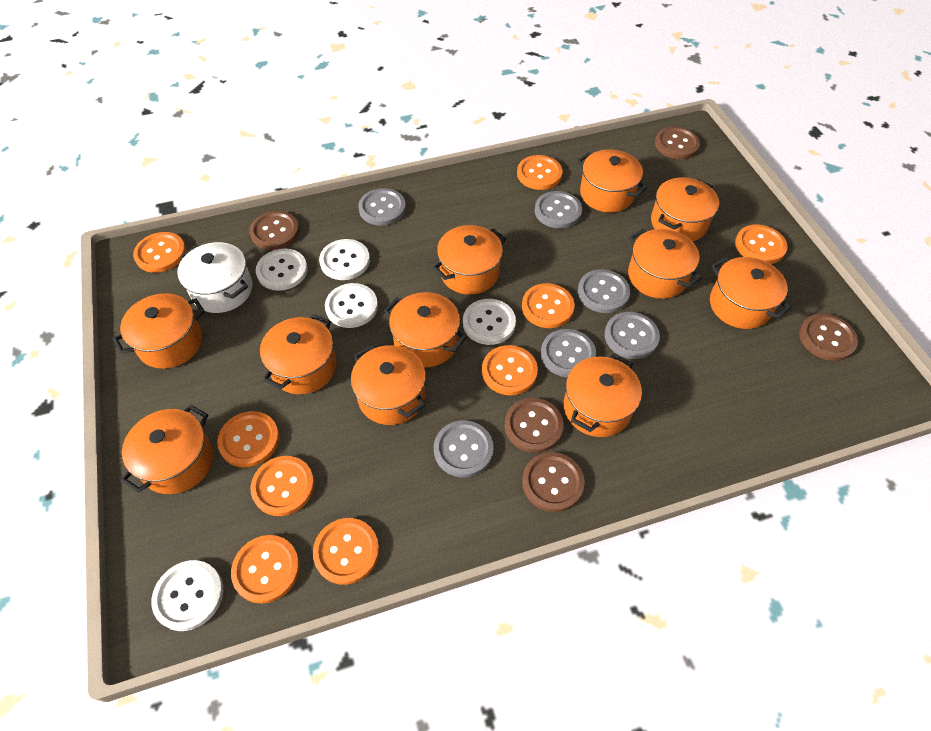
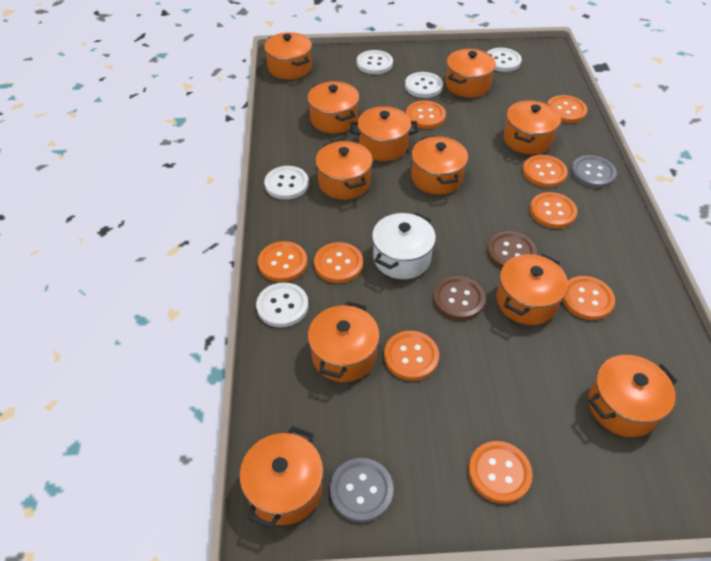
brown button: 5 -> 2
grey button: 6 -> 2

